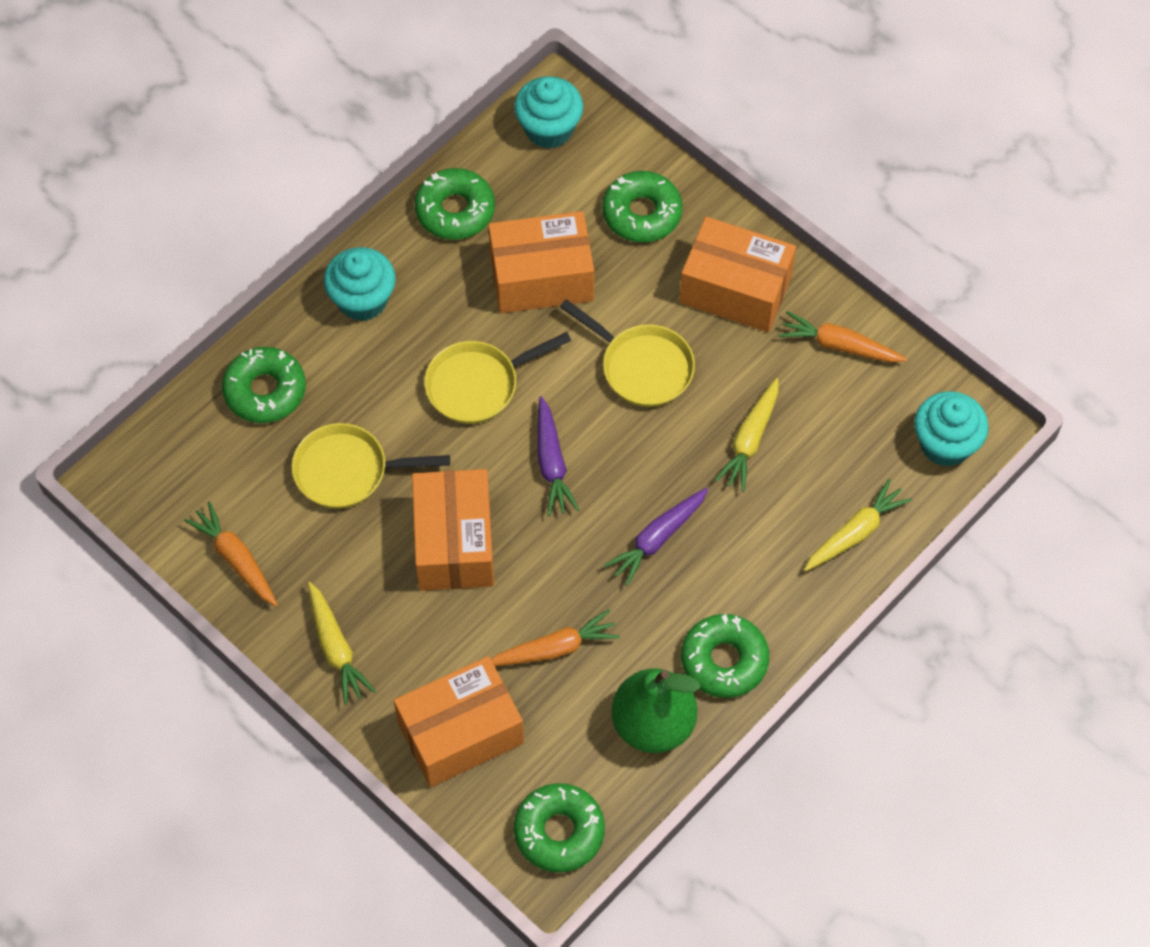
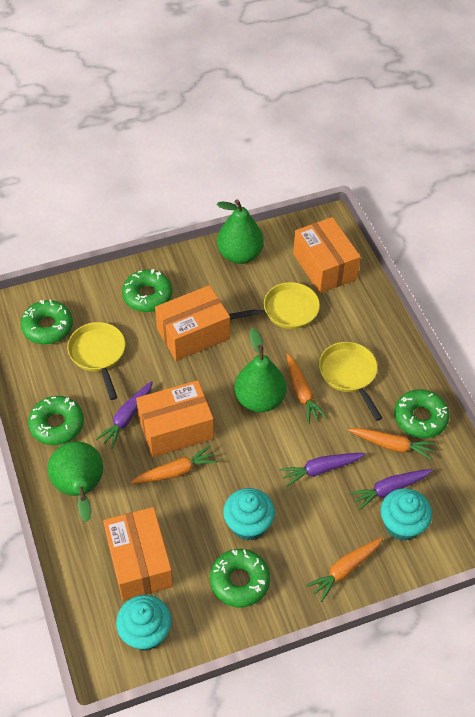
green pear: 1 -> 3
orange carrot: 3 -> 4
purple carrot: 2 -> 3
yellow carrot: 3 -> 0

